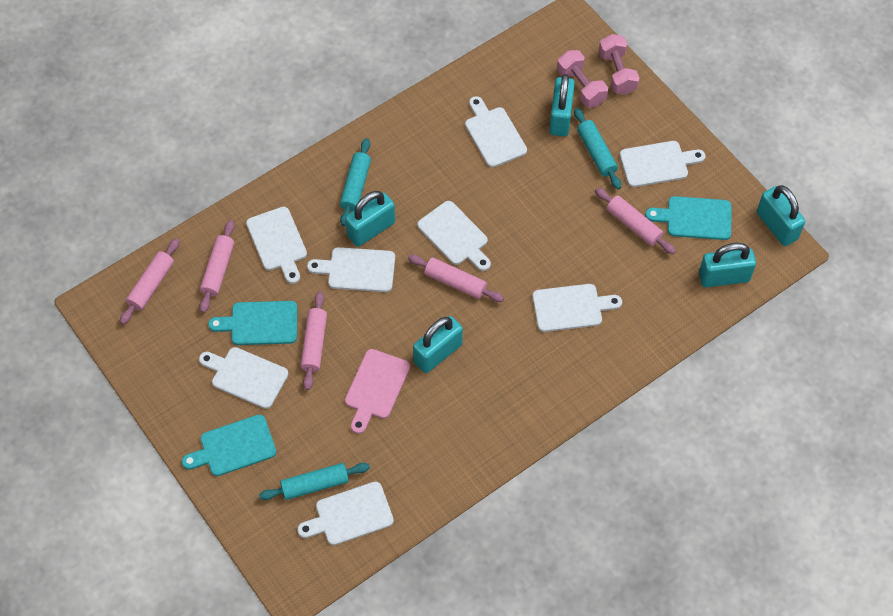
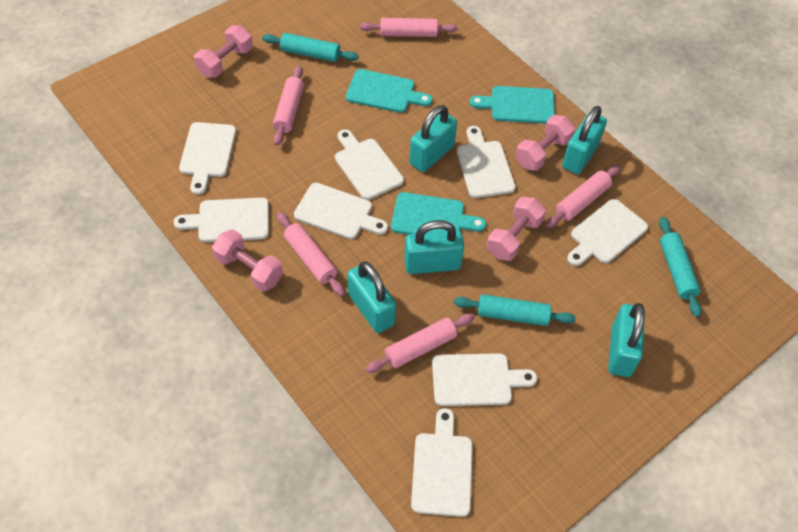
pink cutting board: 1 -> 0
pink dumbbell: 2 -> 4

